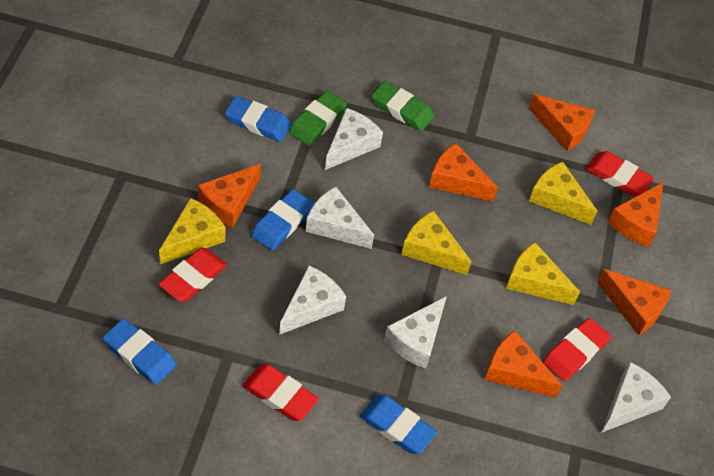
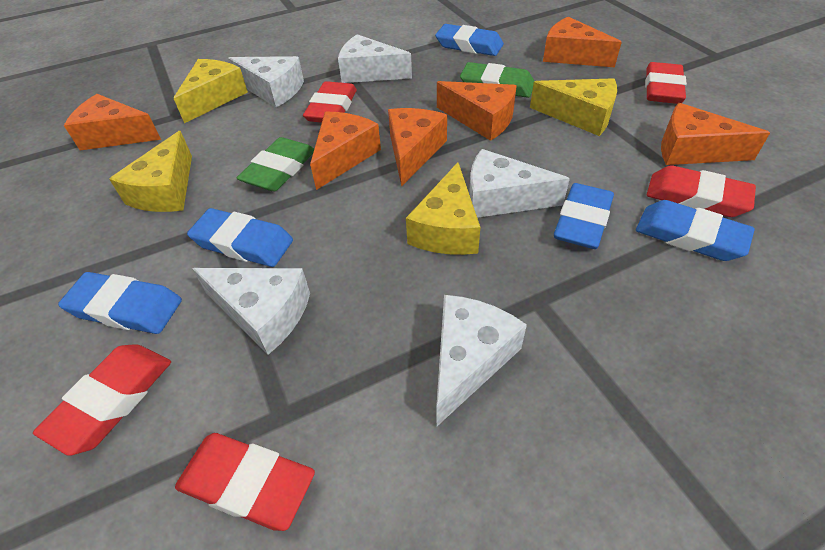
blue eraser: 4 -> 5
red eraser: 4 -> 5

